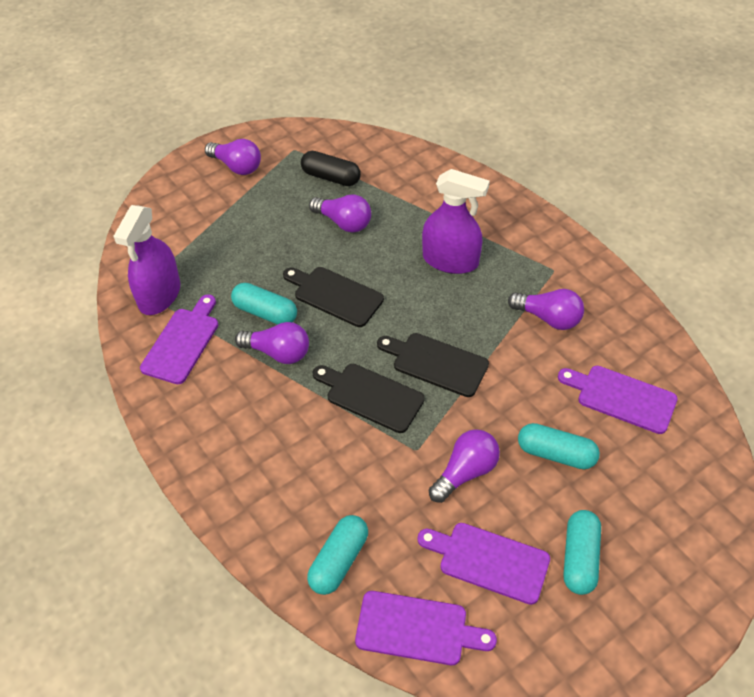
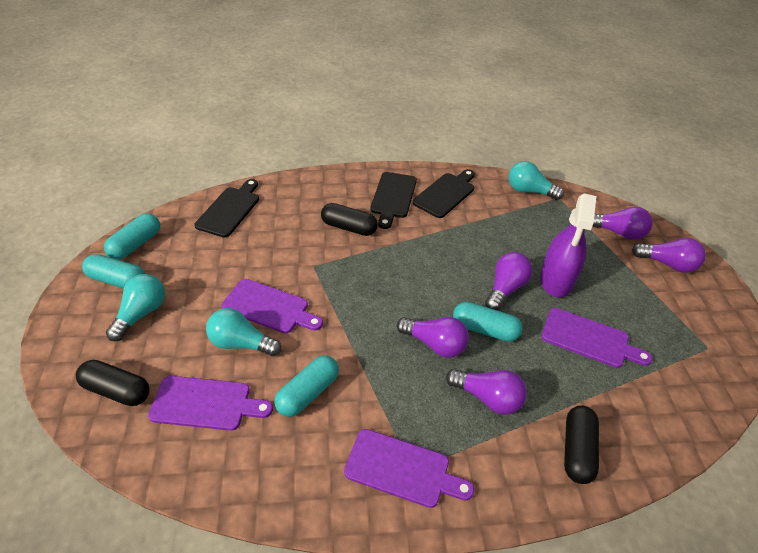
black capsule: 1 -> 3
purple spray bottle: 2 -> 1
turquoise light bulb: 0 -> 3

